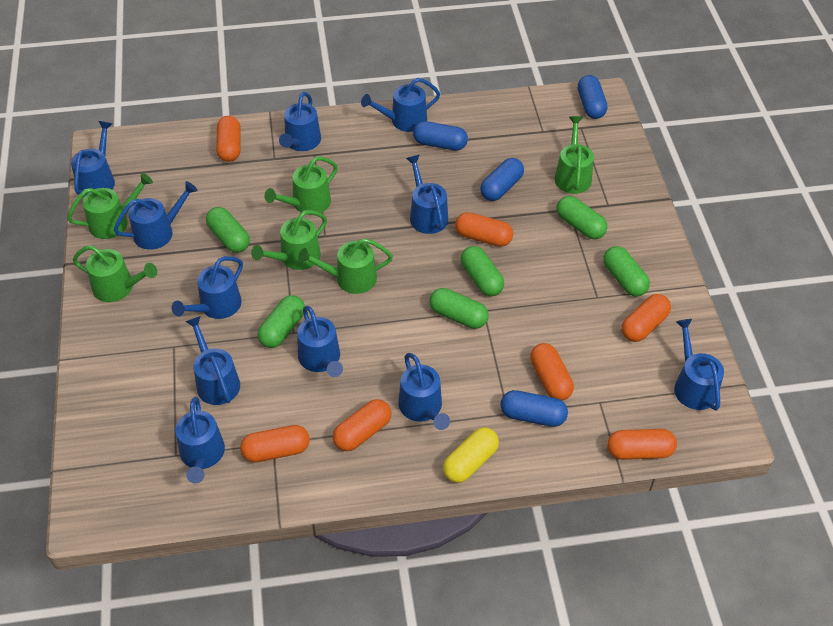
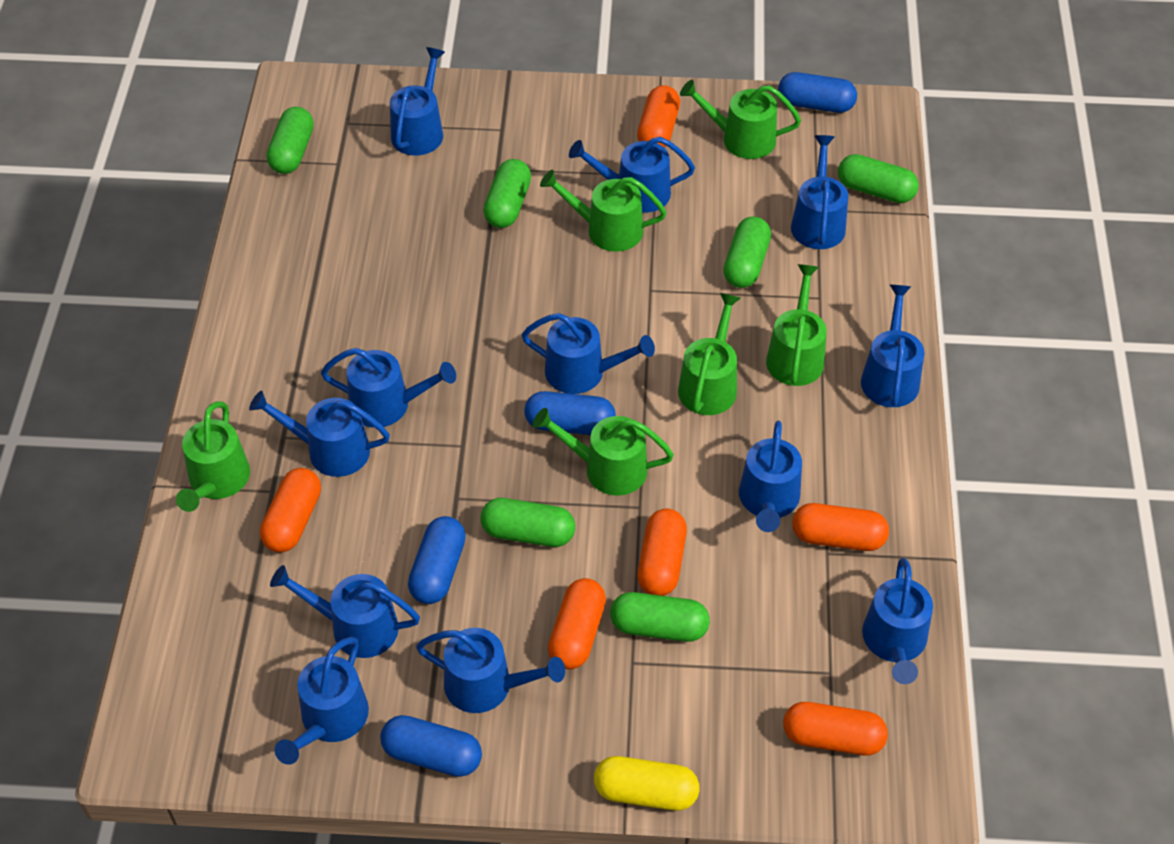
blue watering can: 11 -> 12
orange capsule: 7 -> 6

